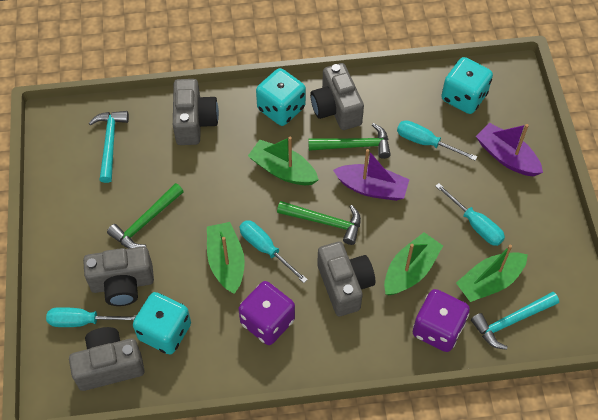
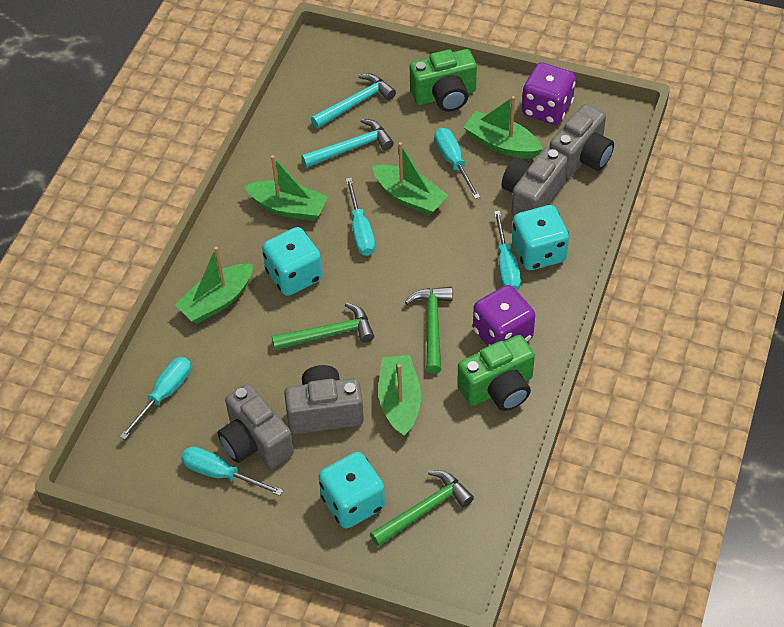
green boat: 4 -> 5
green camera: 0 -> 2
grey camera: 5 -> 4
purple boat: 2 -> 0
turquoise screwdriver: 4 -> 5

